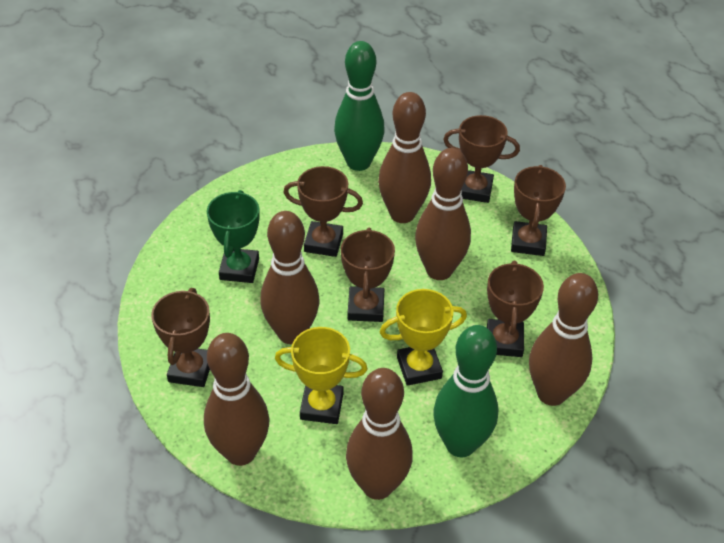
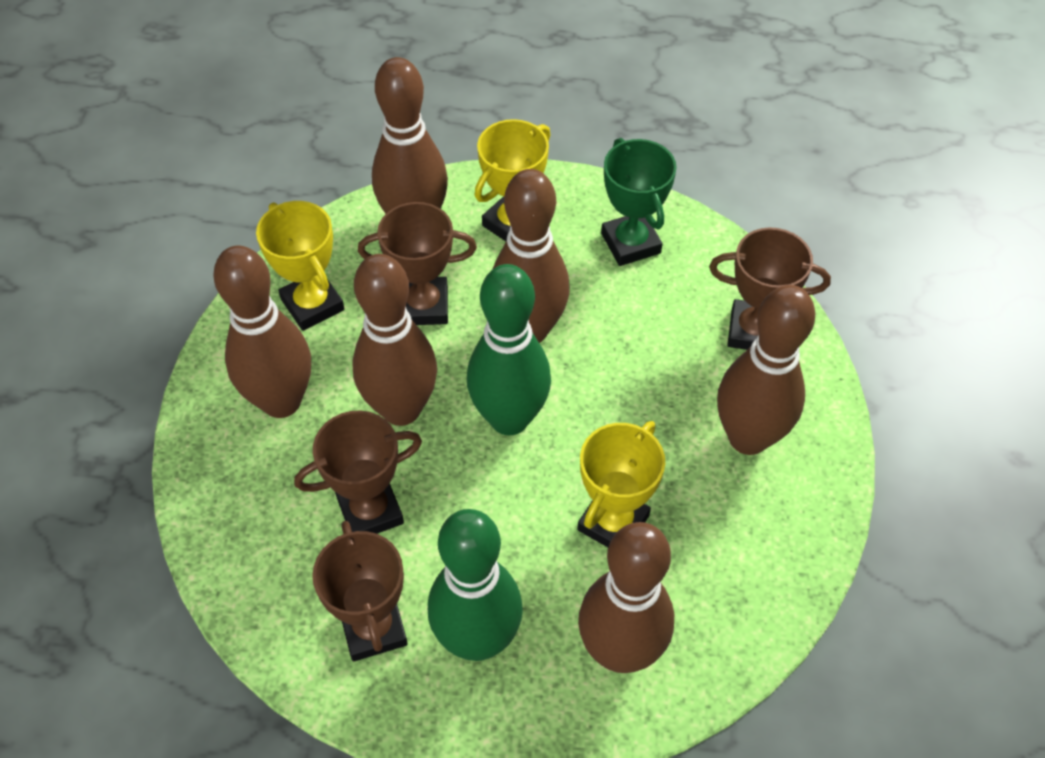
brown trophy: 6 -> 4
yellow trophy: 2 -> 3

